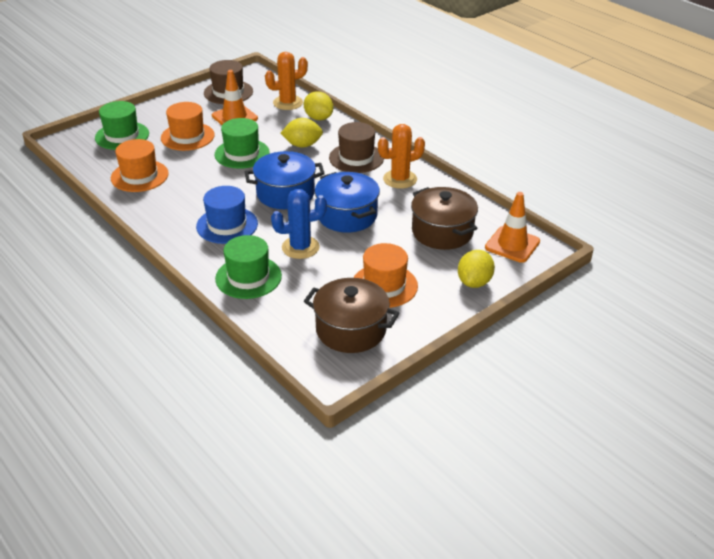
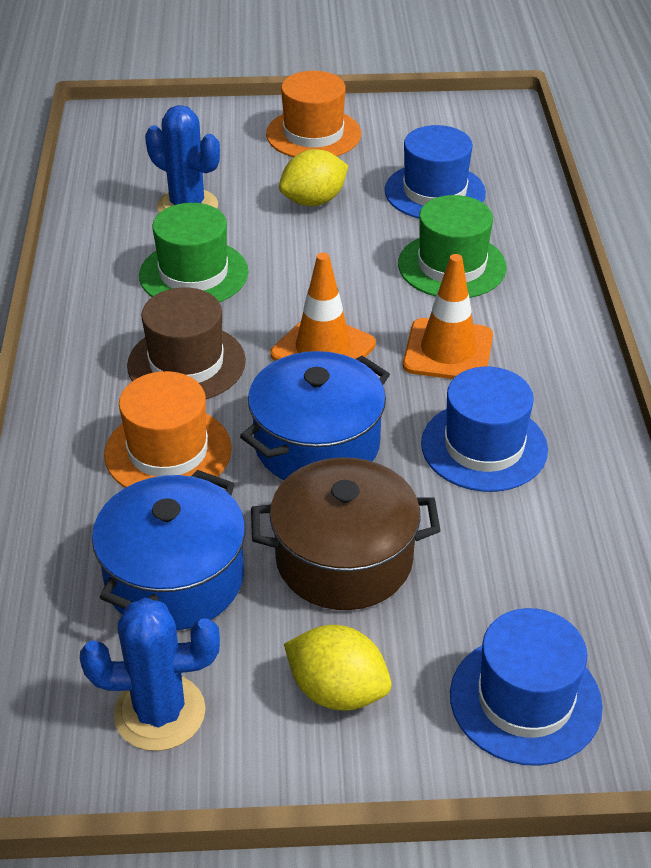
blue cactus: 1 -> 2
blue hat: 1 -> 3
brown hat: 2 -> 1
brown pot: 2 -> 1
green hat: 3 -> 2
orange cactus: 2 -> 0
orange hat: 3 -> 2
yellow lemon: 3 -> 2

